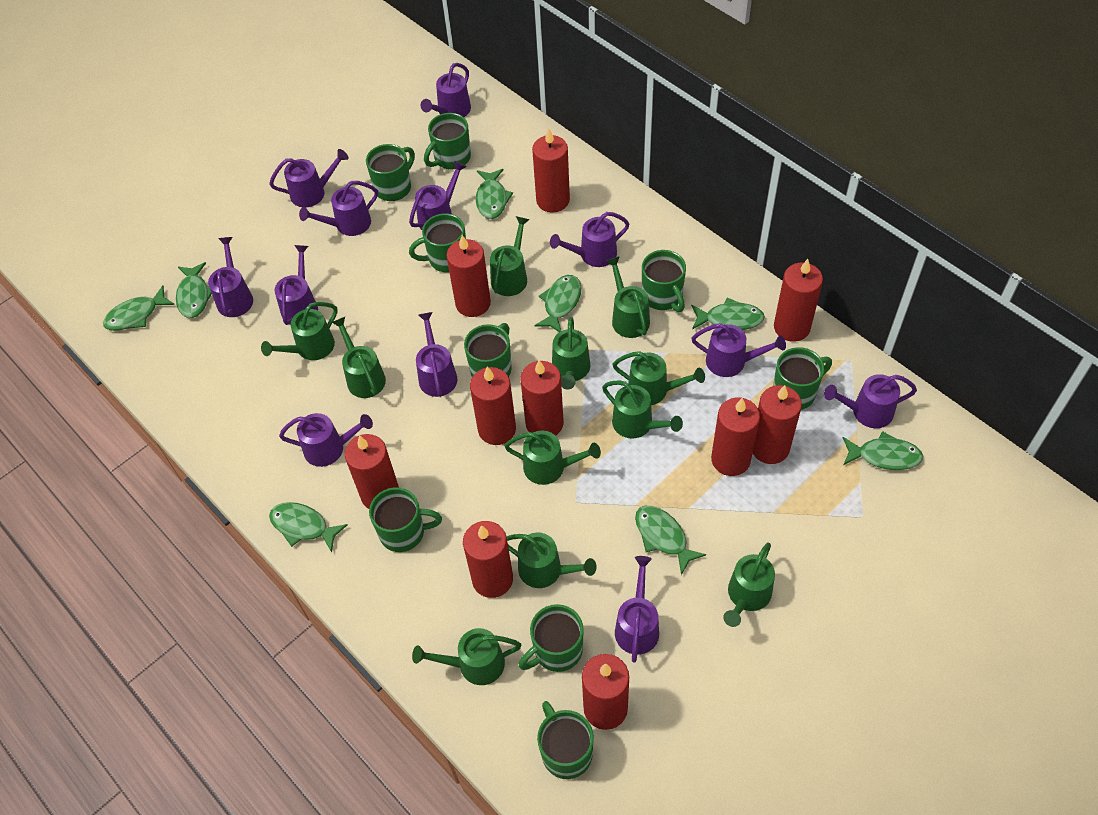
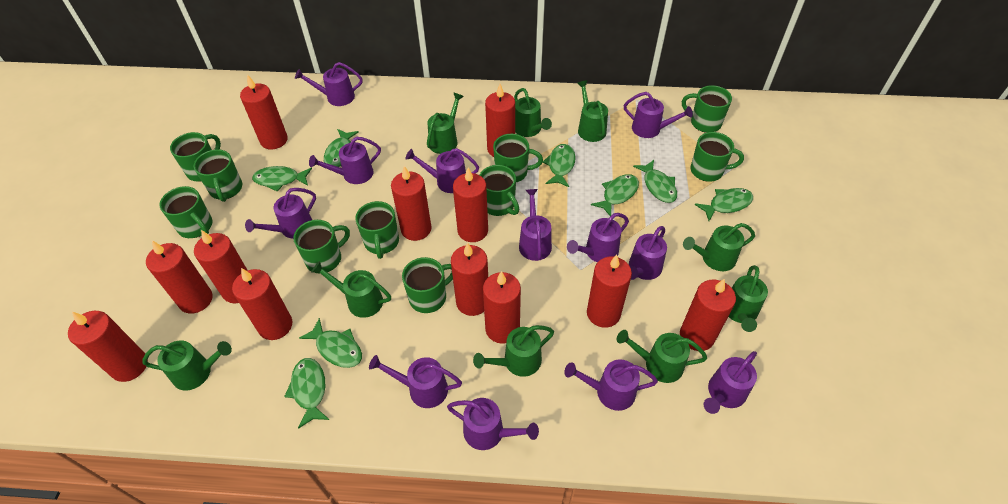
green mug: 9 -> 10
green watering can: 11 -> 9
red candle: 10 -> 12

